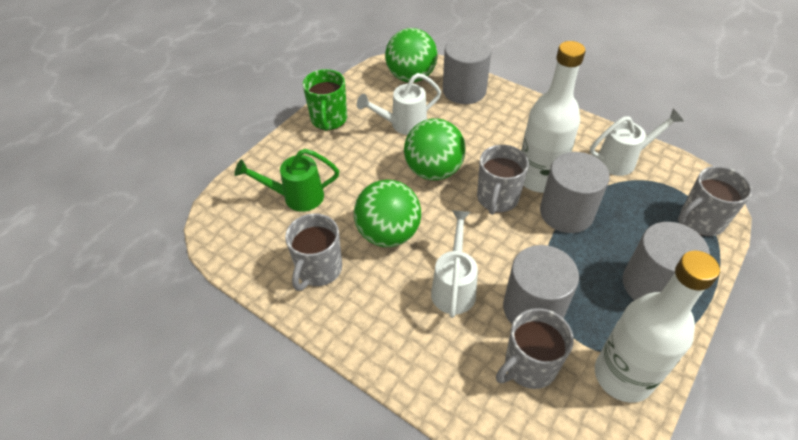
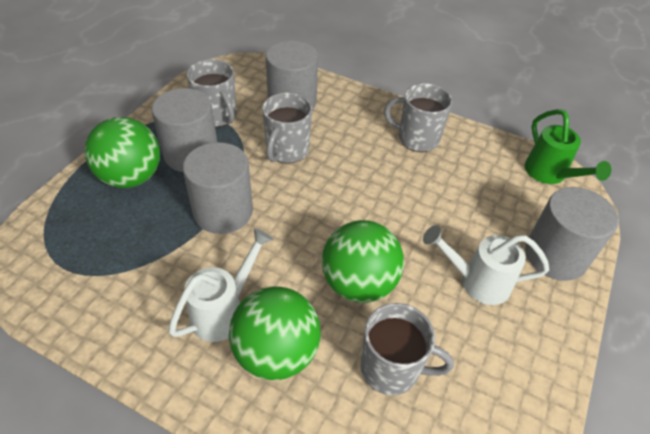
green mug: 1 -> 0
white bottle: 2 -> 0
white watering can: 3 -> 2

